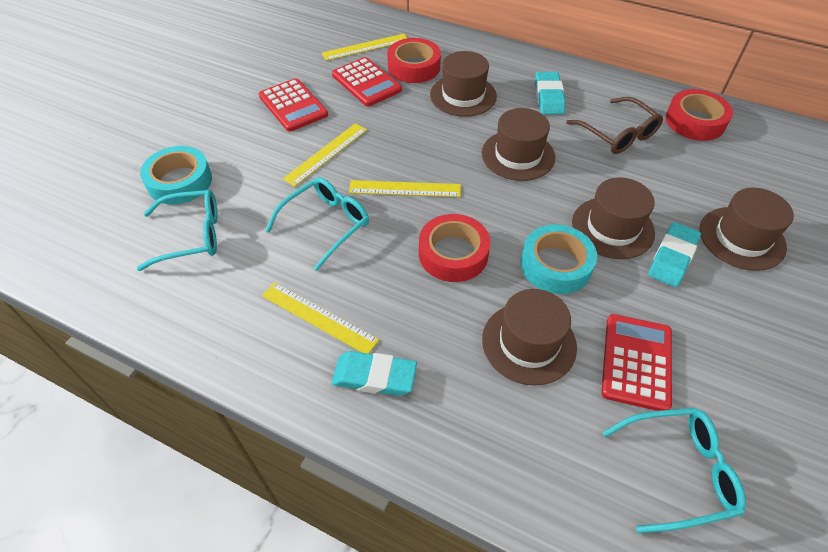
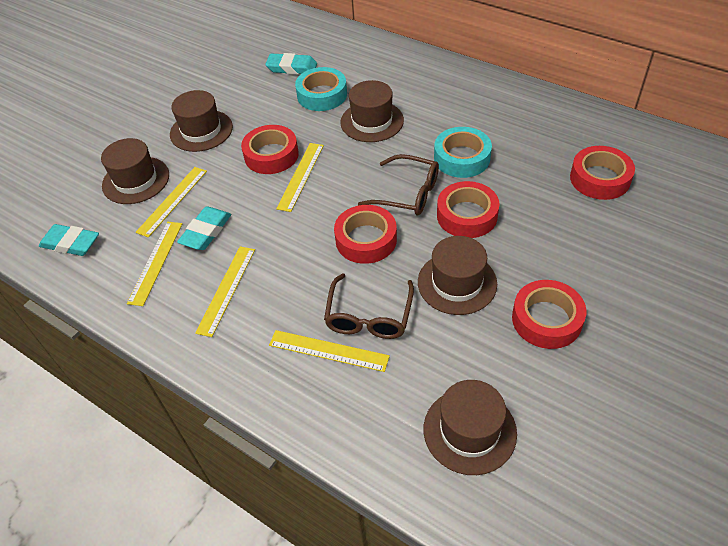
brown glasses: 1 -> 2
red calculator: 3 -> 0
red tape: 3 -> 5
turquoise glasses: 3 -> 0
yellow ruler: 4 -> 5

